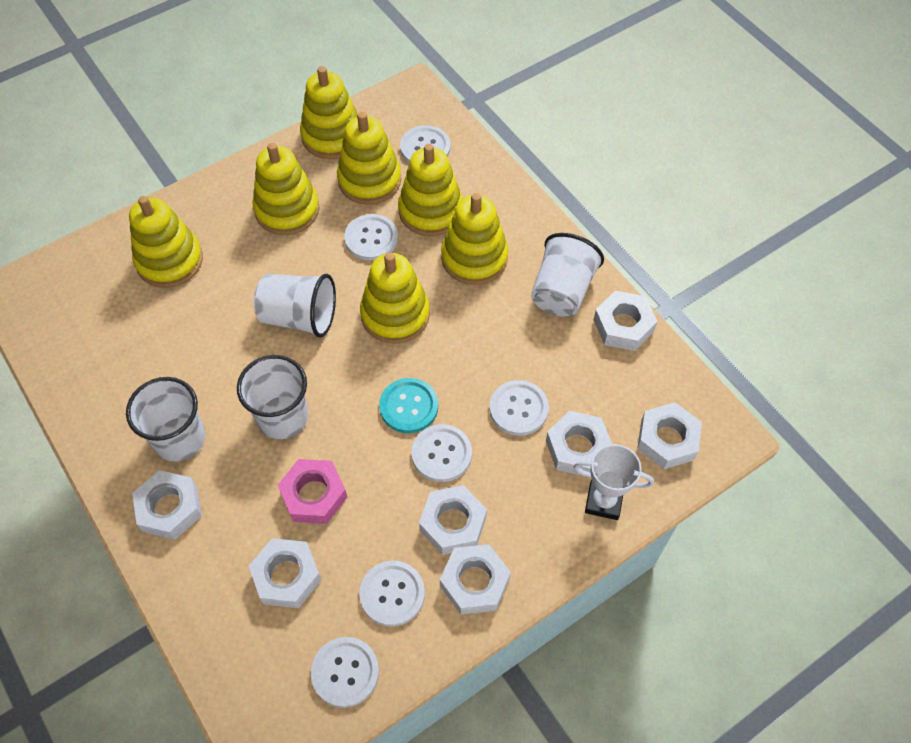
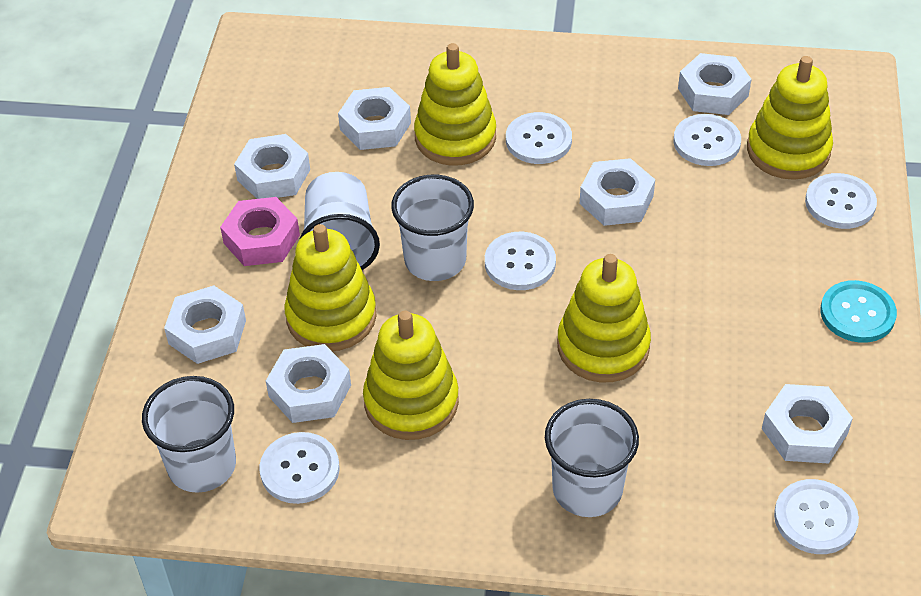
white trophy: 1 -> 0
yellow stacking toy: 7 -> 5

